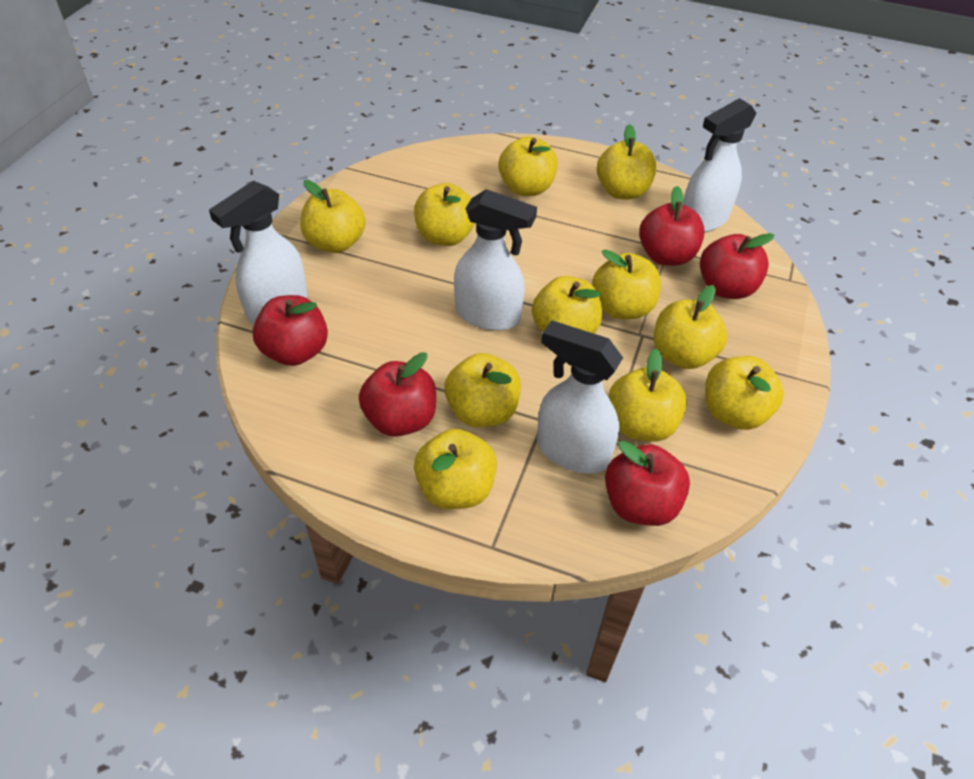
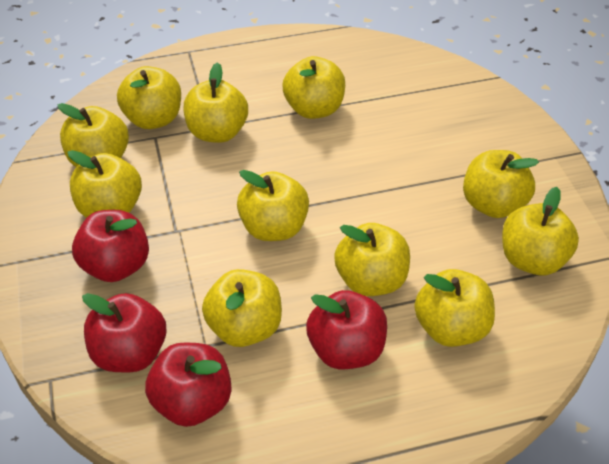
red apple: 5 -> 4
white spray bottle: 4 -> 0

